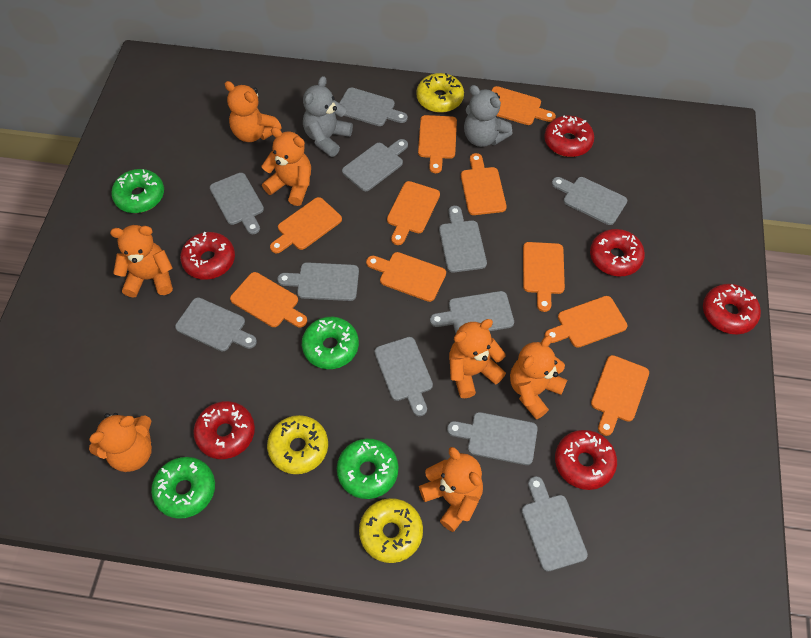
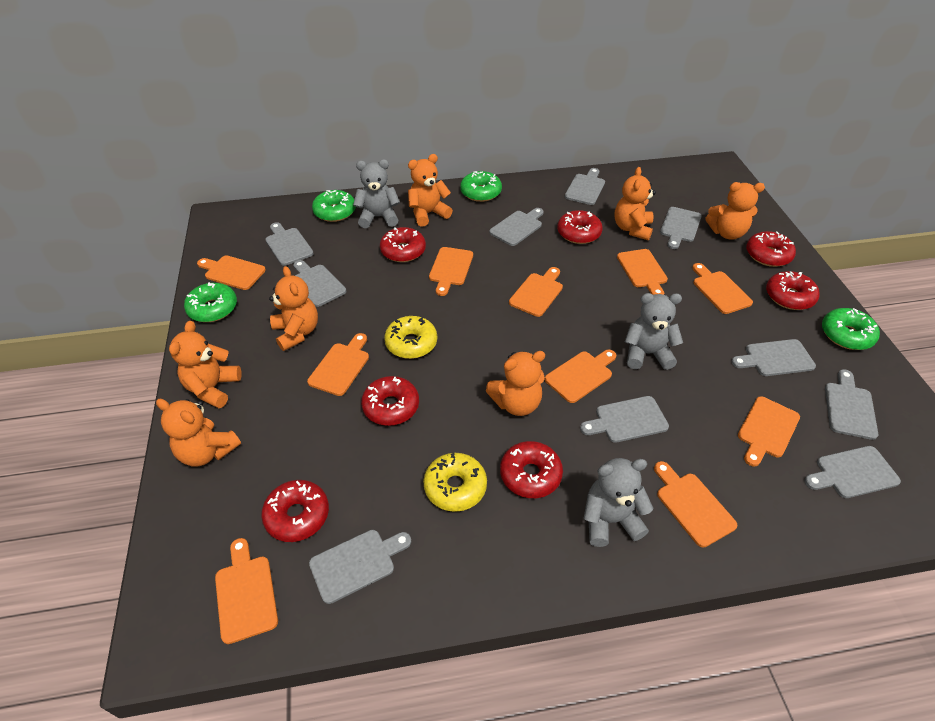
grey cutting board: 11 -> 10
grey teddy bear: 2 -> 3
red donut: 6 -> 7
yellow donut: 3 -> 2

